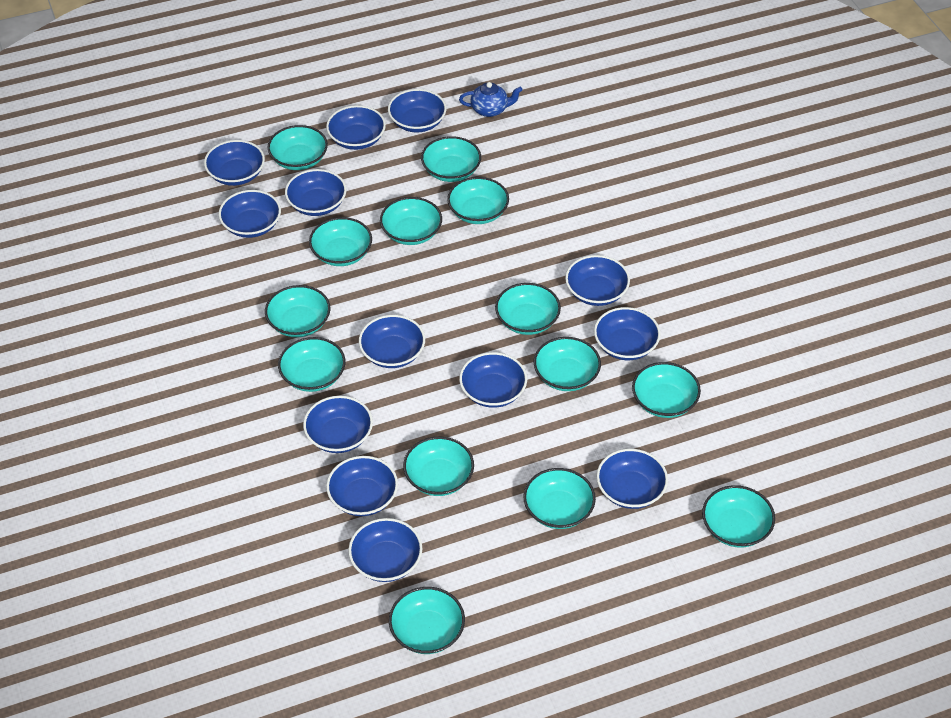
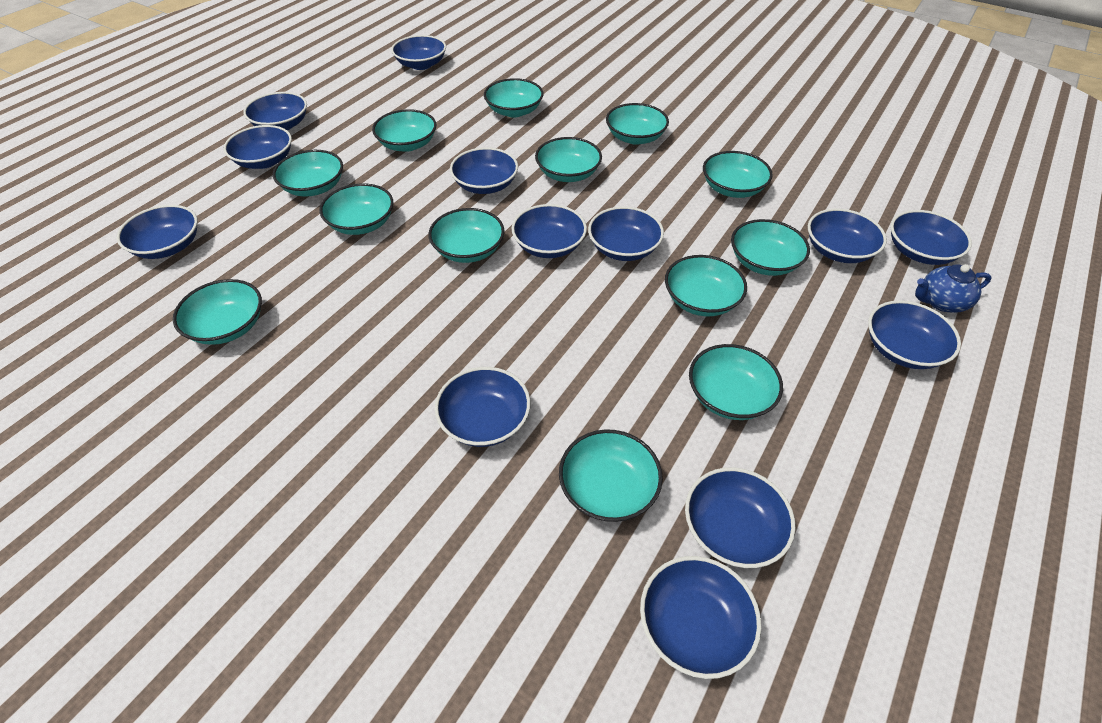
turquoise bowl: 14 -> 13

